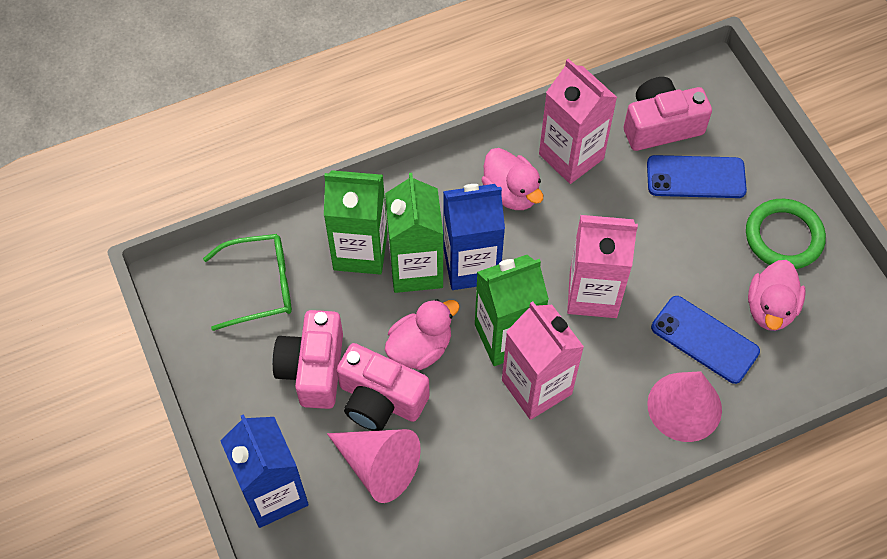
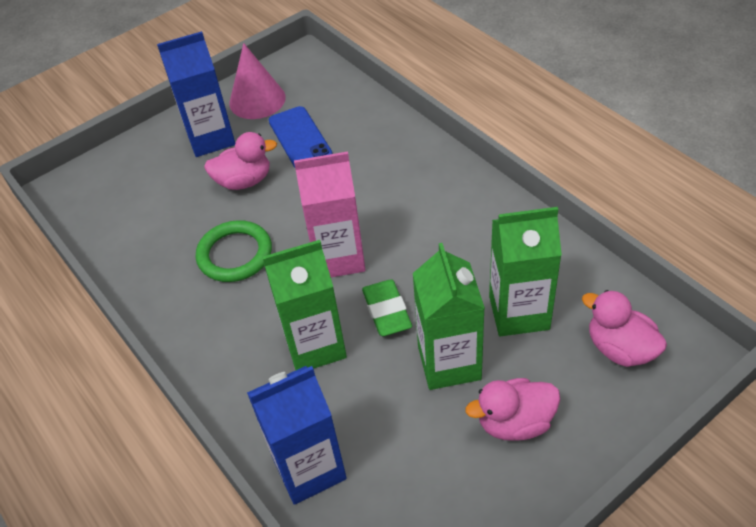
blue phone: 2 -> 1
green eraser: 0 -> 1
green glasses: 1 -> 0
pink camera: 3 -> 0
pink carton: 3 -> 1
pink cone: 2 -> 1

